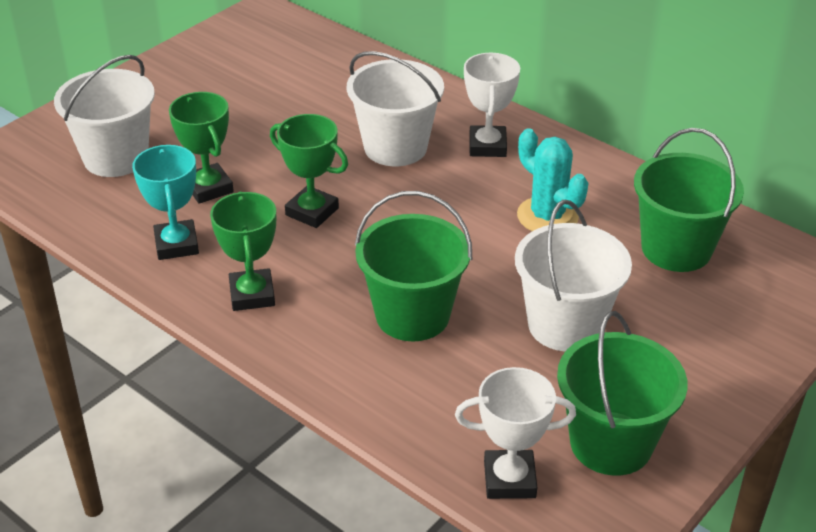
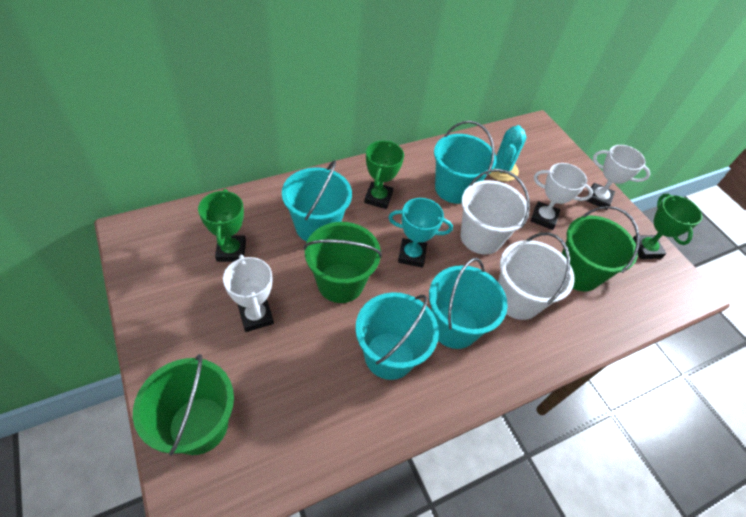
turquoise bucket: 0 -> 4
white bucket: 3 -> 2
white trophy: 2 -> 3

